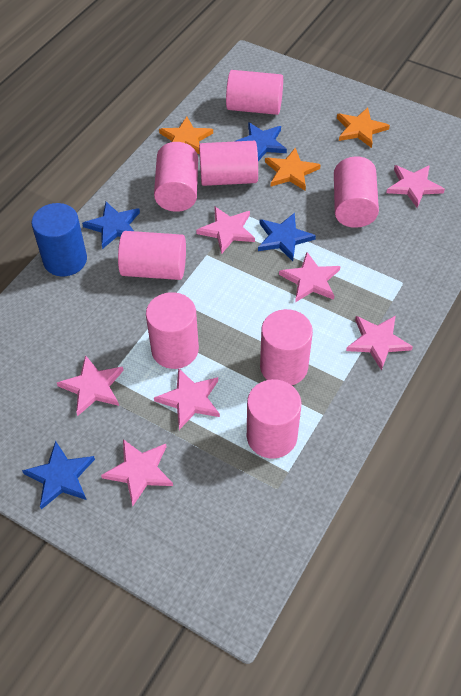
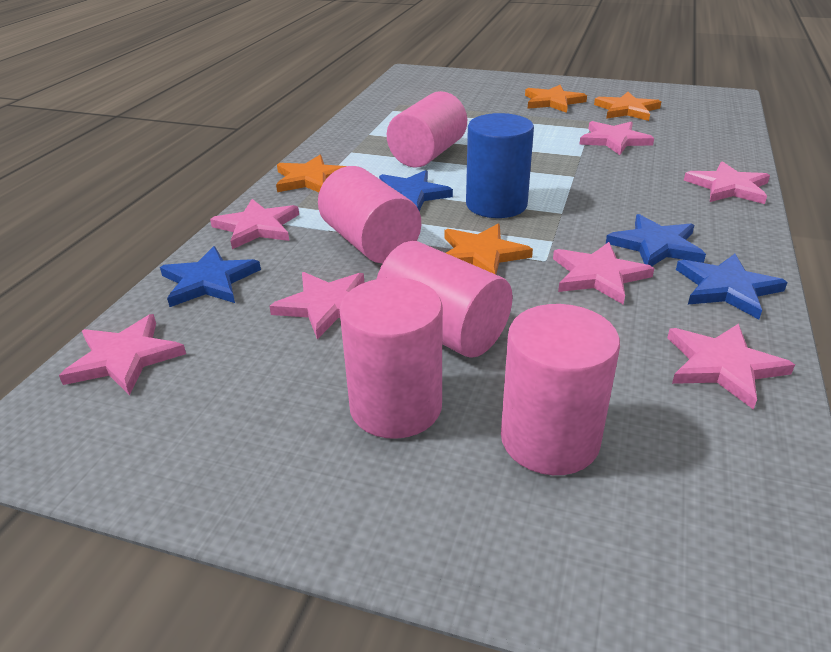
orange star: 3 -> 4
pink cylinder: 8 -> 5

